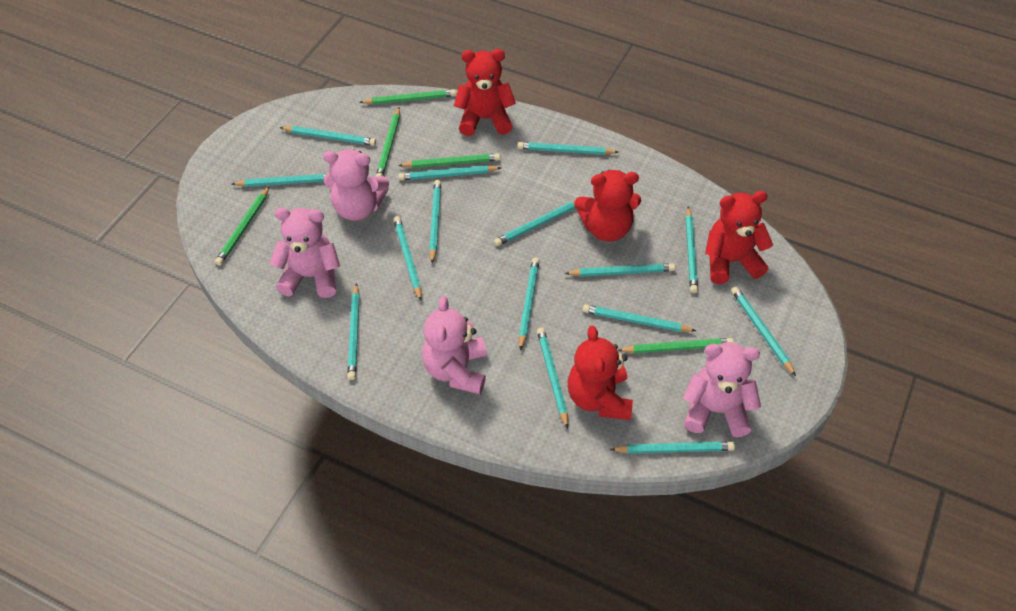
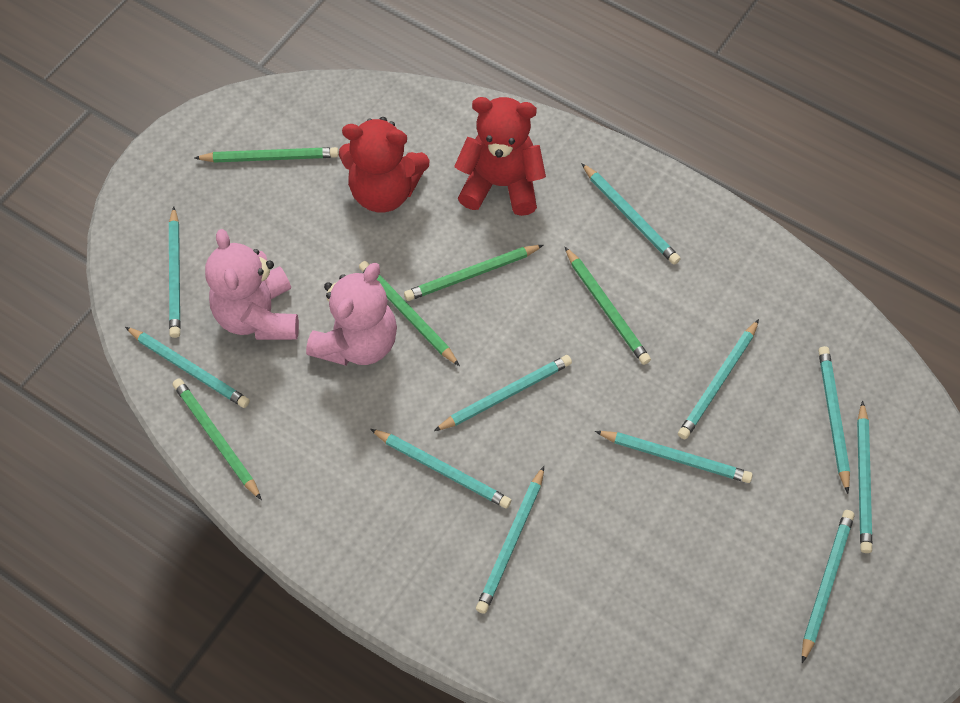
pink teddy bear: 4 -> 2
red teddy bear: 4 -> 2
turquoise pencil: 15 -> 11

